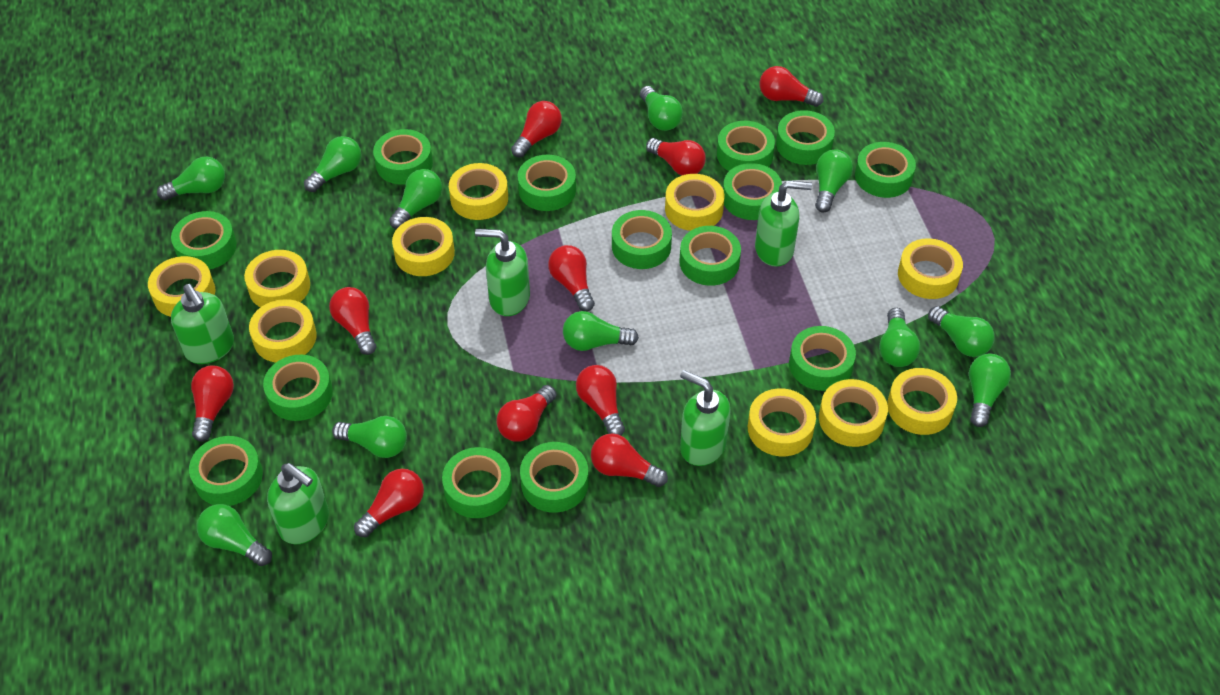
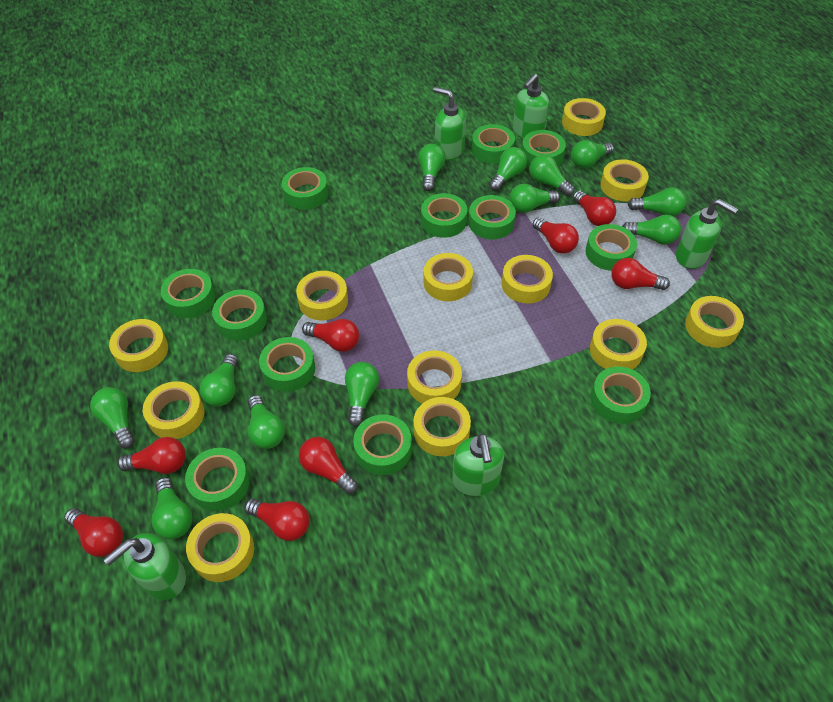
green light bulb: 11 -> 12
green tape: 14 -> 12
red light bulb: 10 -> 8
yellow tape: 10 -> 12

